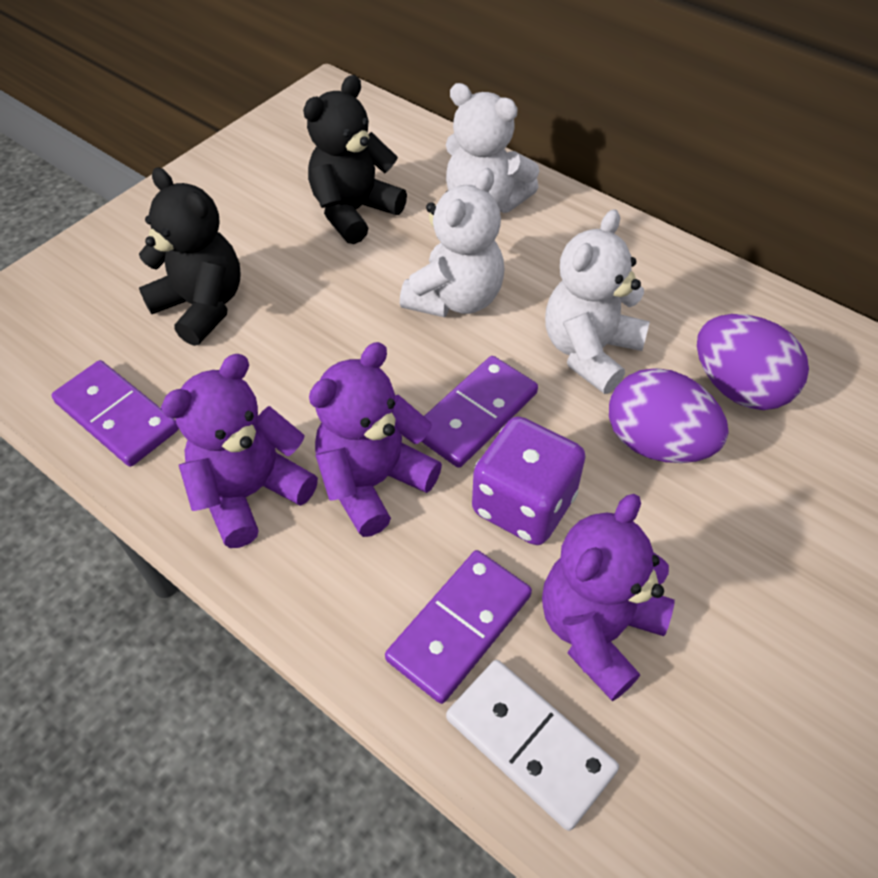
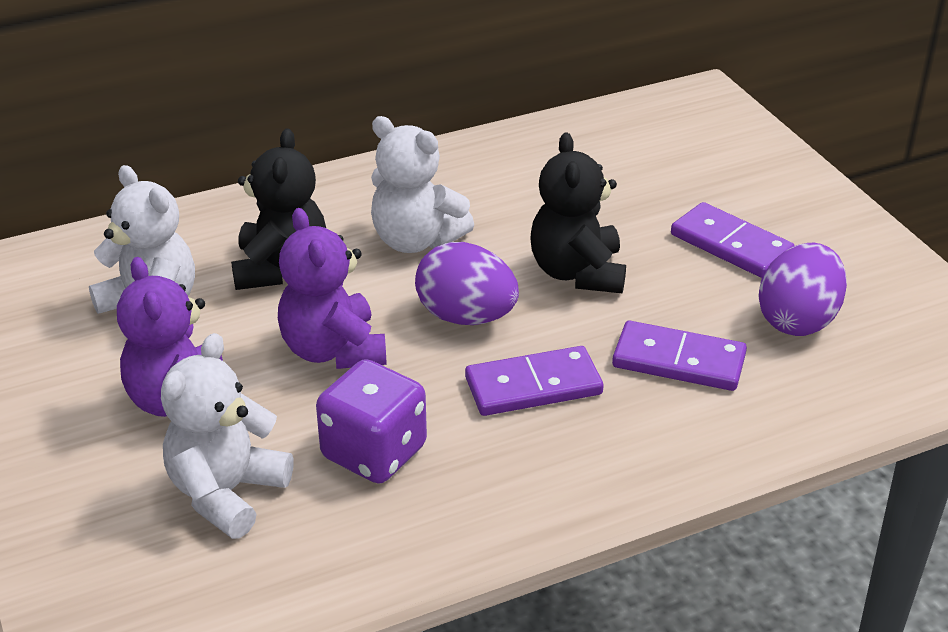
purple teddy bear: 3 -> 2
white domino: 1 -> 0

